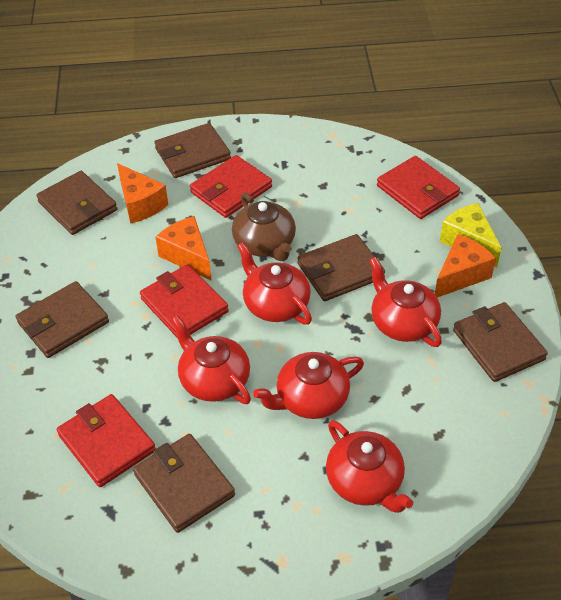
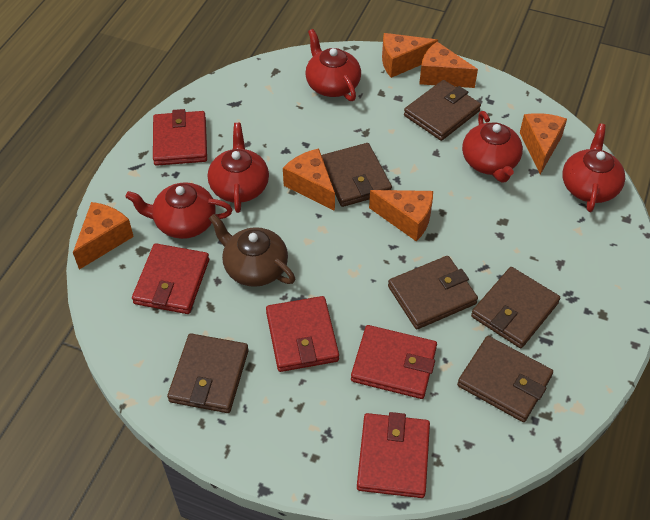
orange cheese: 3 -> 6
red wallet: 4 -> 5
yellow cheese: 1 -> 0

